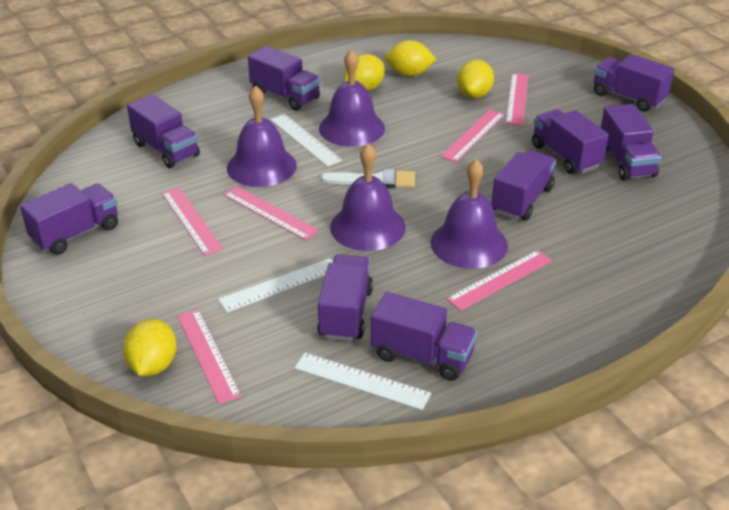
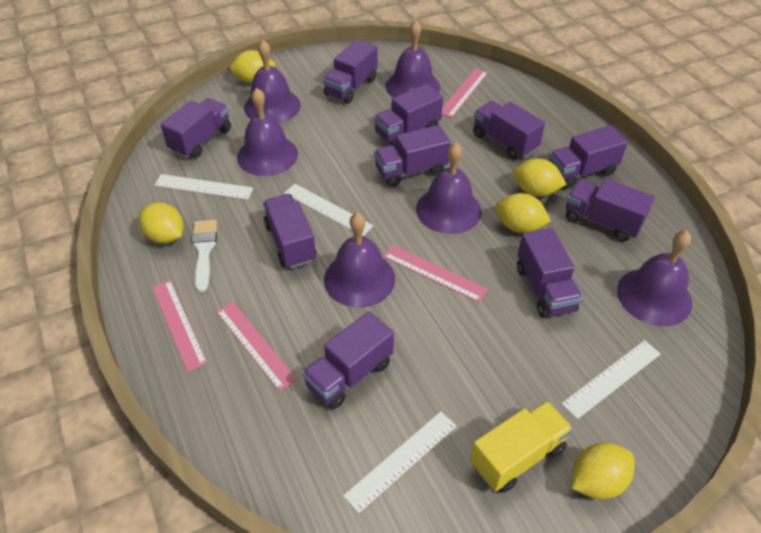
pink ruler: 6 -> 4
purple bell: 4 -> 6
purple truck: 9 -> 10
white ruler: 3 -> 4
yellow lemon: 4 -> 5
yellow truck: 0 -> 1

